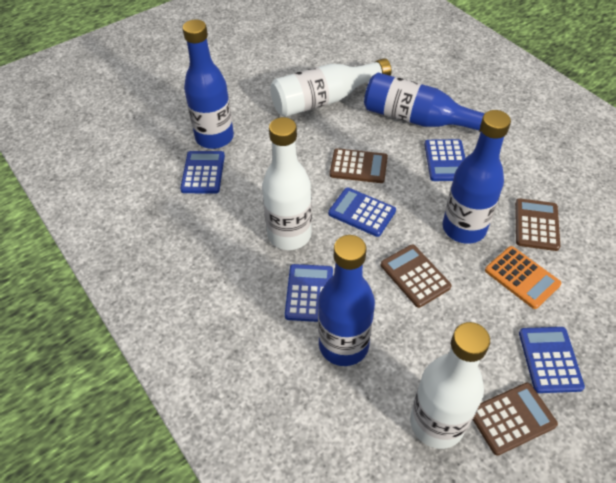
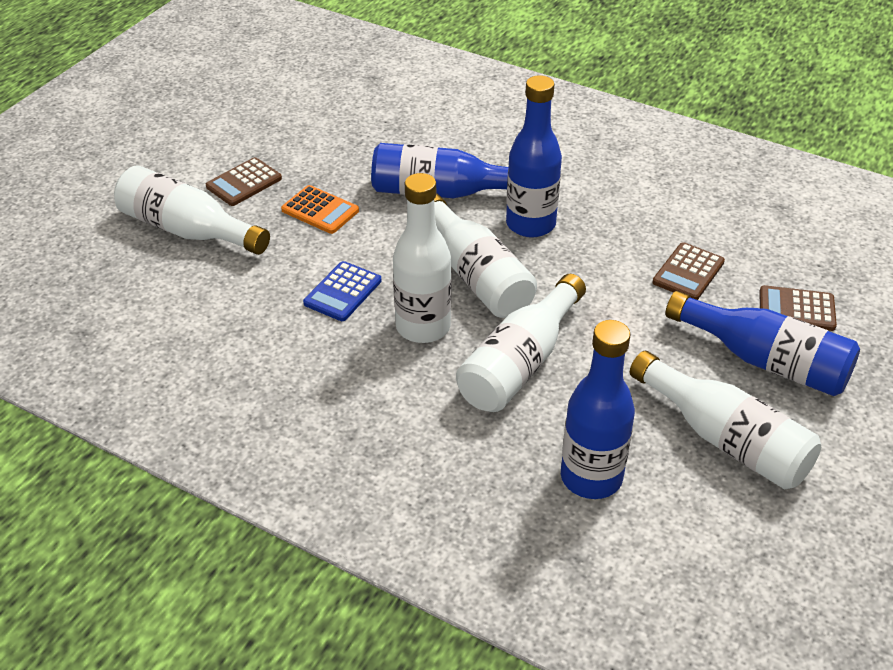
blue calculator: 5 -> 1
brown calculator: 4 -> 3
white bottle: 3 -> 5

